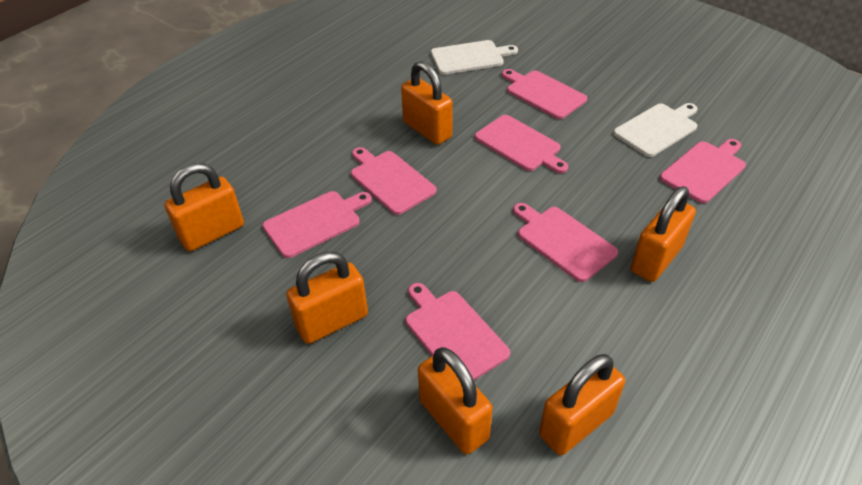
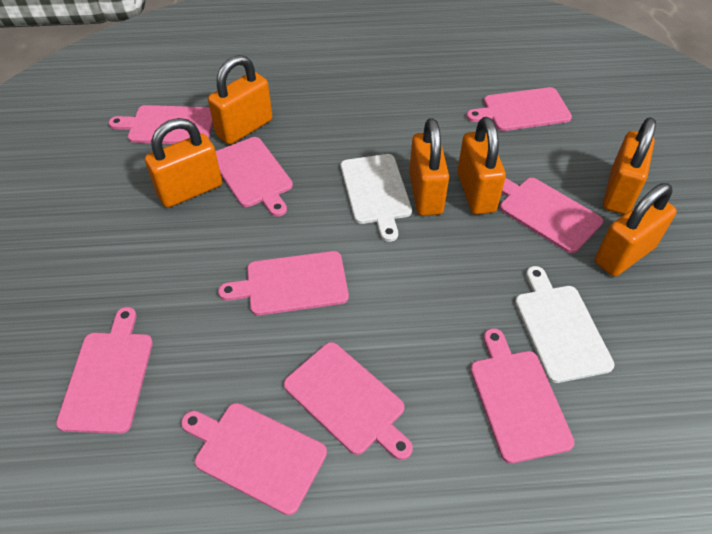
pink cutting board: 7 -> 9

